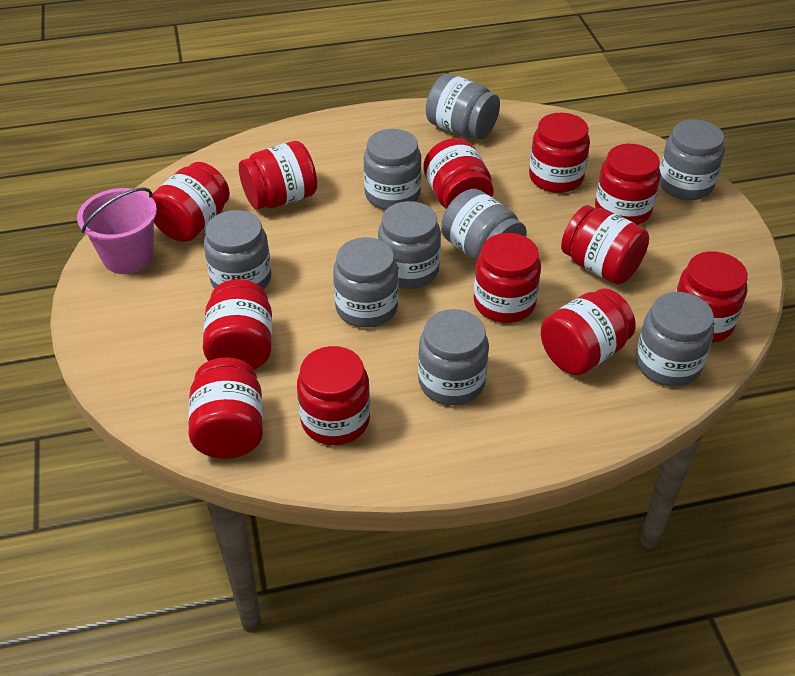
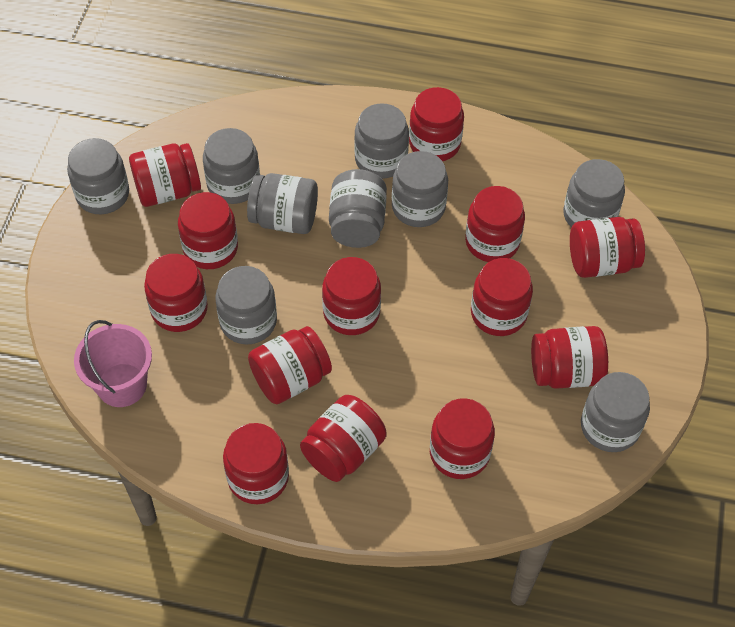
red jar: 12 -> 13

